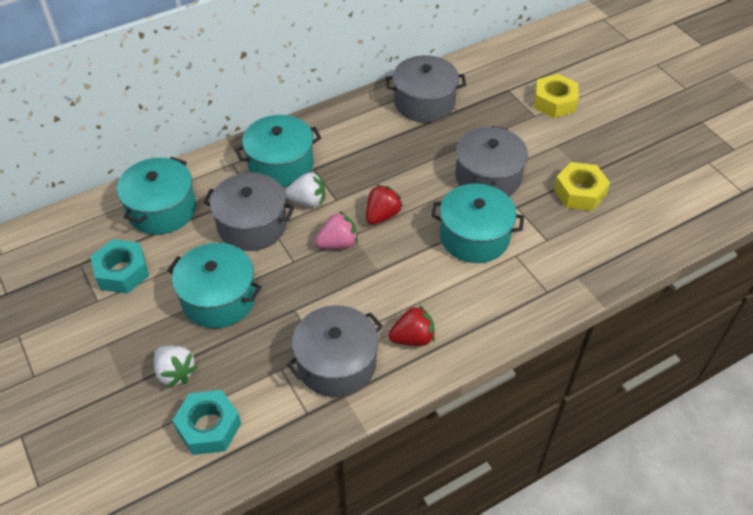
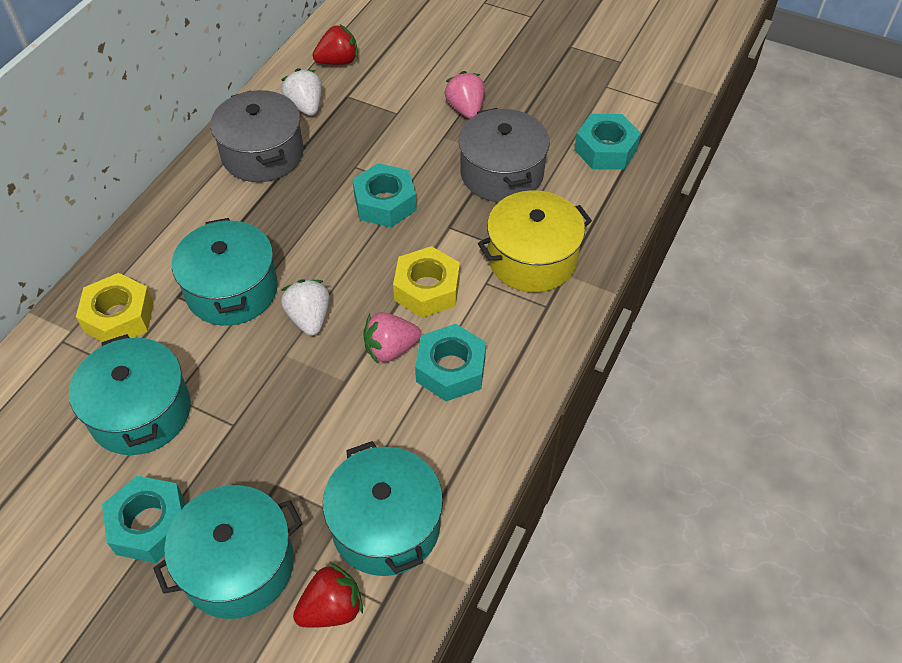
grey pot: 4 -> 2
pink strawberry: 1 -> 2
turquoise nut: 2 -> 4
yellow pot: 0 -> 1

